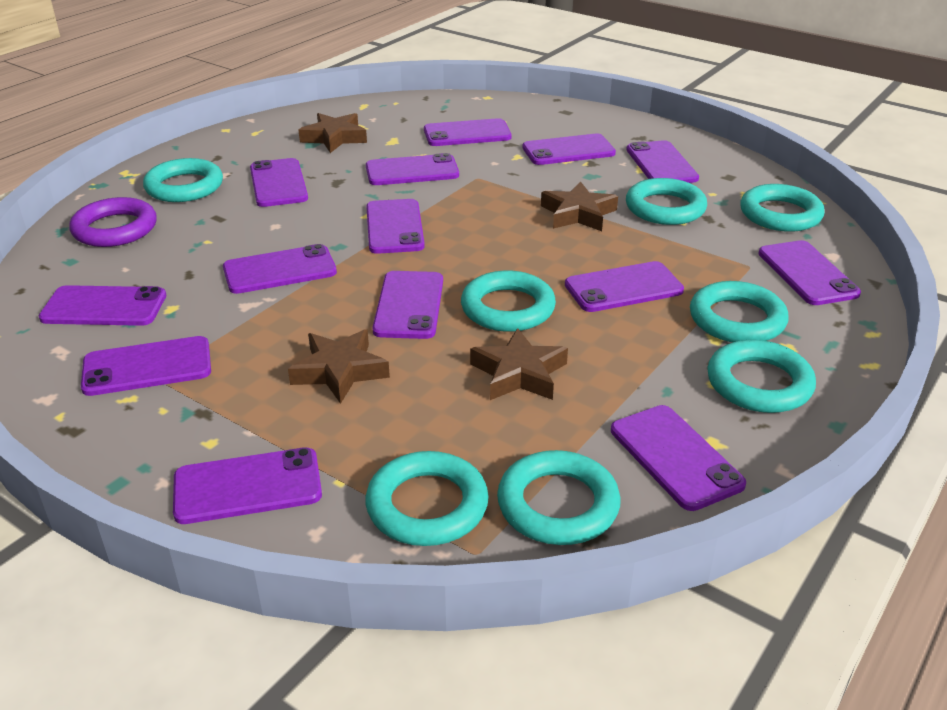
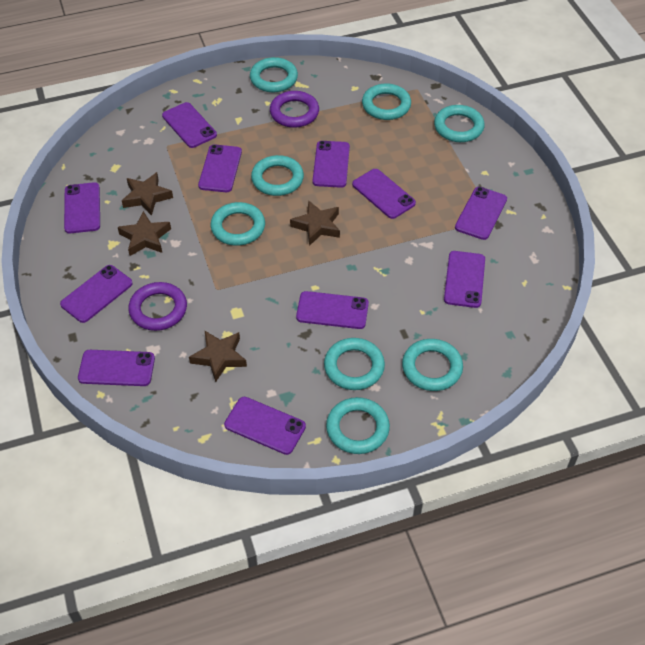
purple phone: 14 -> 11
purple ring: 1 -> 2

